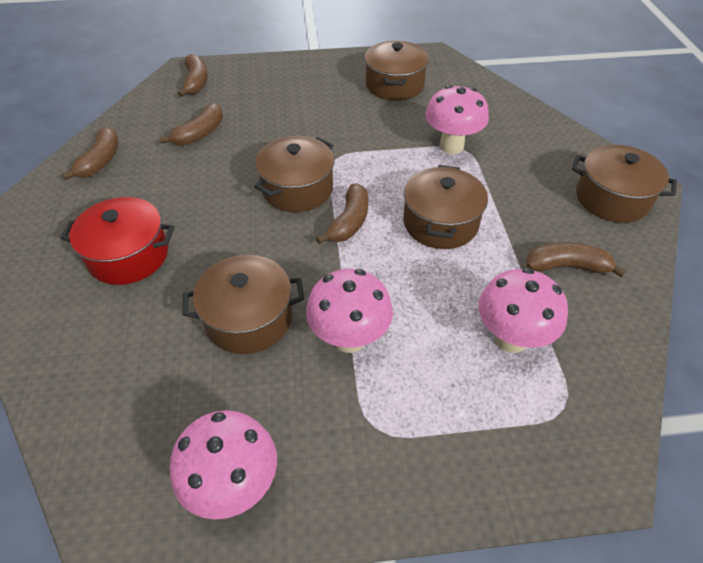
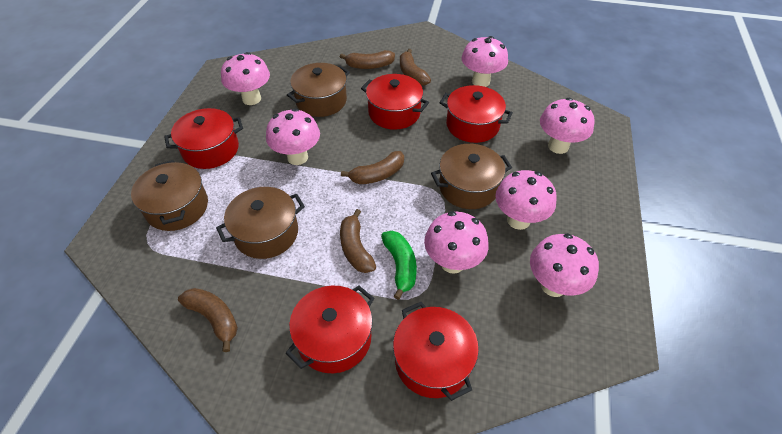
brown pot: 5 -> 4
green banana: 0 -> 1
pink mushroom: 4 -> 7
red pot: 1 -> 5

